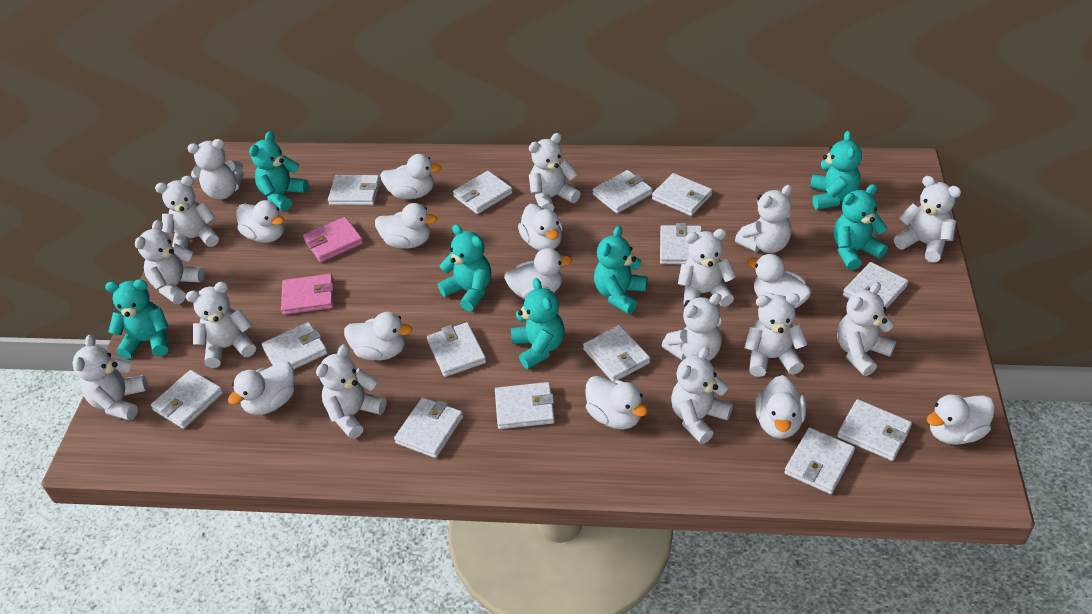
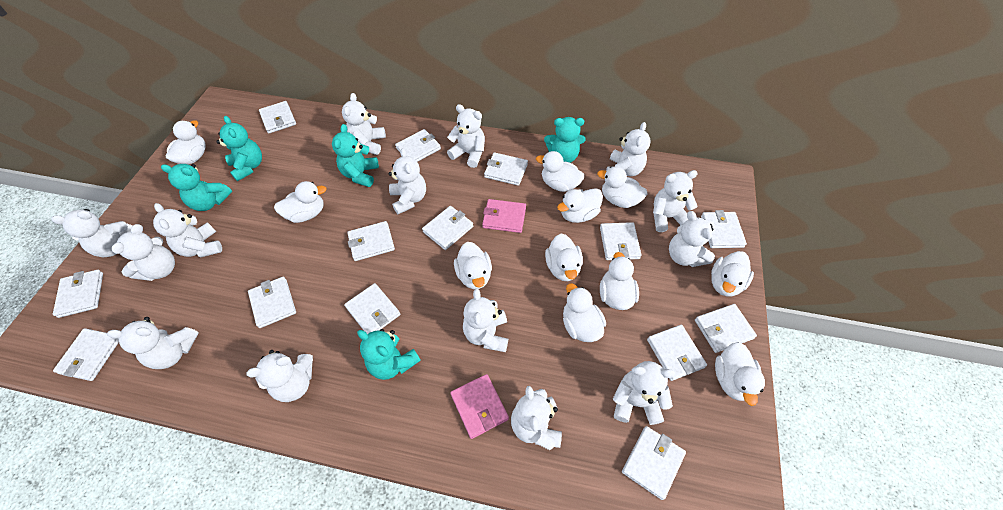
turquoise teddy bear: 7 -> 5

